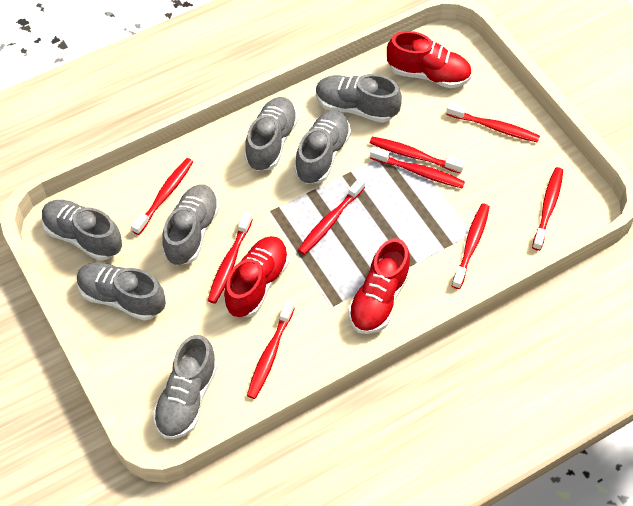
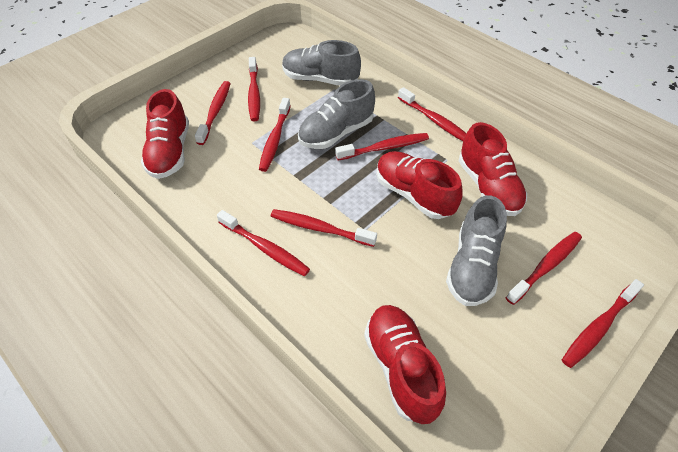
grey shoe: 7 -> 3
red shoe: 3 -> 4

